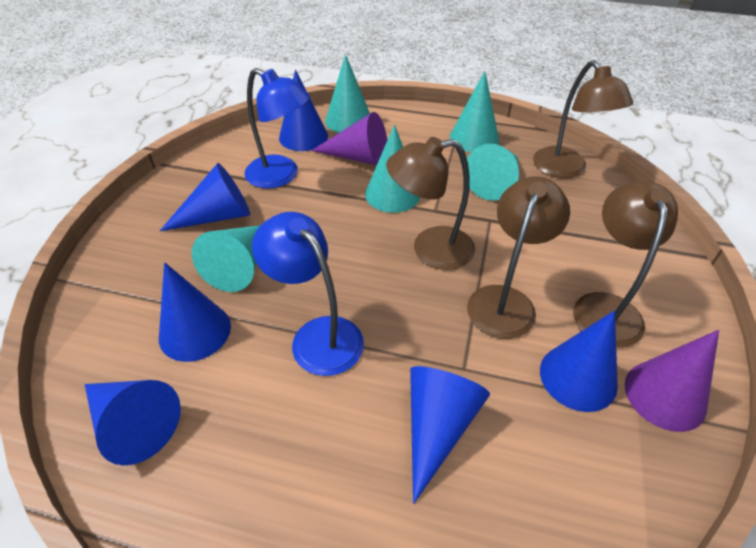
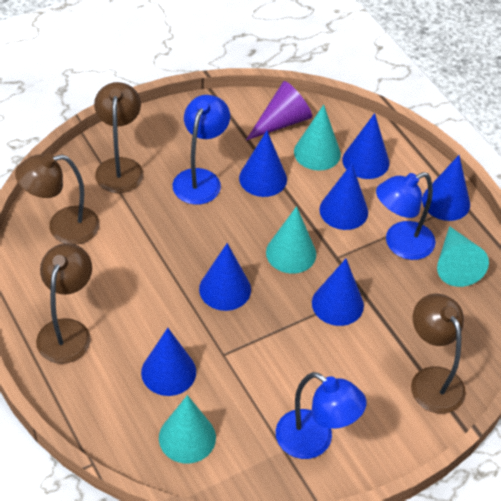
blue cone: 6 -> 7
blue lamp: 2 -> 3
purple cone: 2 -> 1
turquoise cone: 5 -> 4

